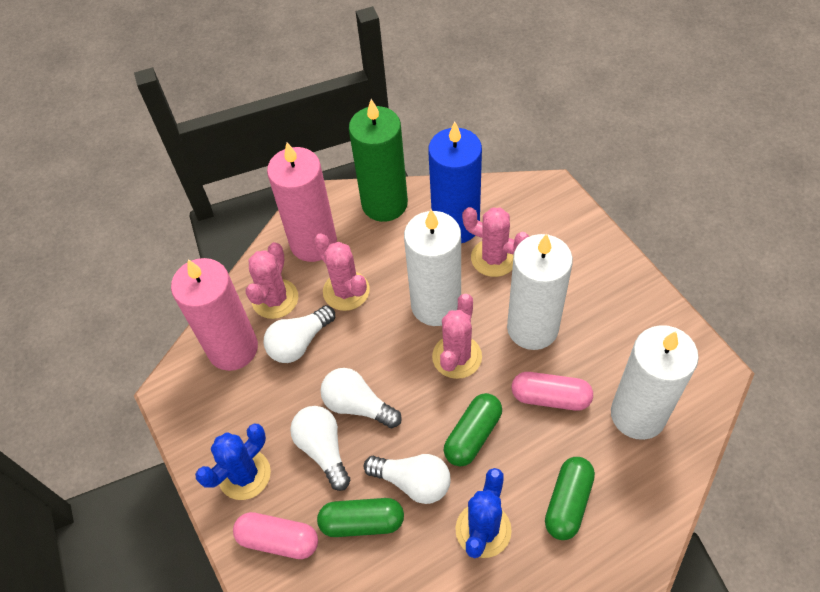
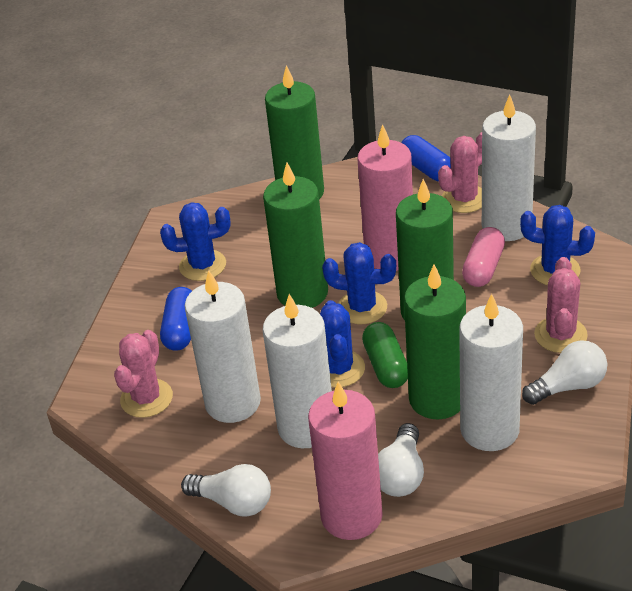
blue cactus: 2 -> 4
blue candle: 1 -> 0
blue capsule: 0 -> 2
green candle: 1 -> 4
green capsule: 3 -> 1
pink cactus: 4 -> 3
pink capsule: 2 -> 1
white candle: 3 -> 4
white light bulb: 4 -> 3

